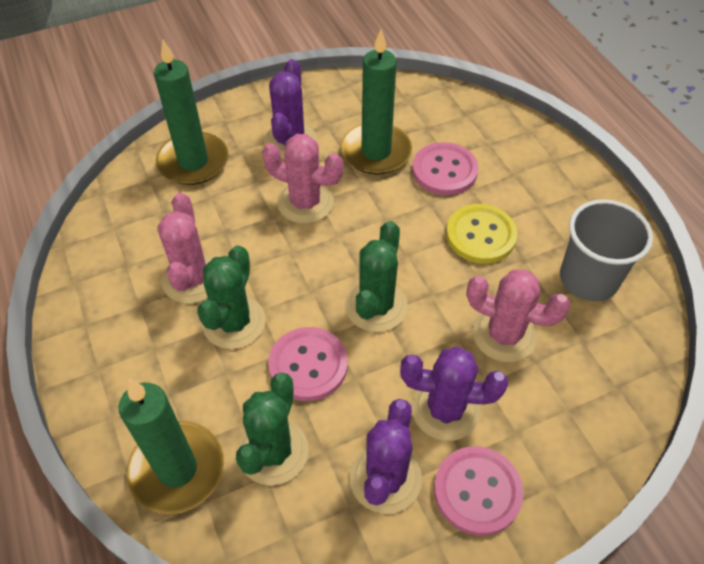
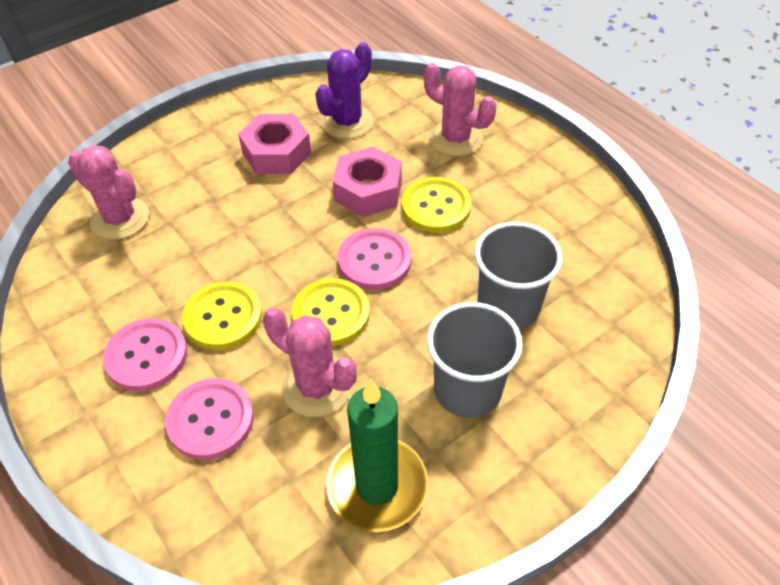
green cactus: 3 -> 0
green candle: 3 -> 1
grey cup: 1 -> 2
pink nut: 0 -> 2
purple cactus: 3 -> 1
yellow button: 1 -> 3

